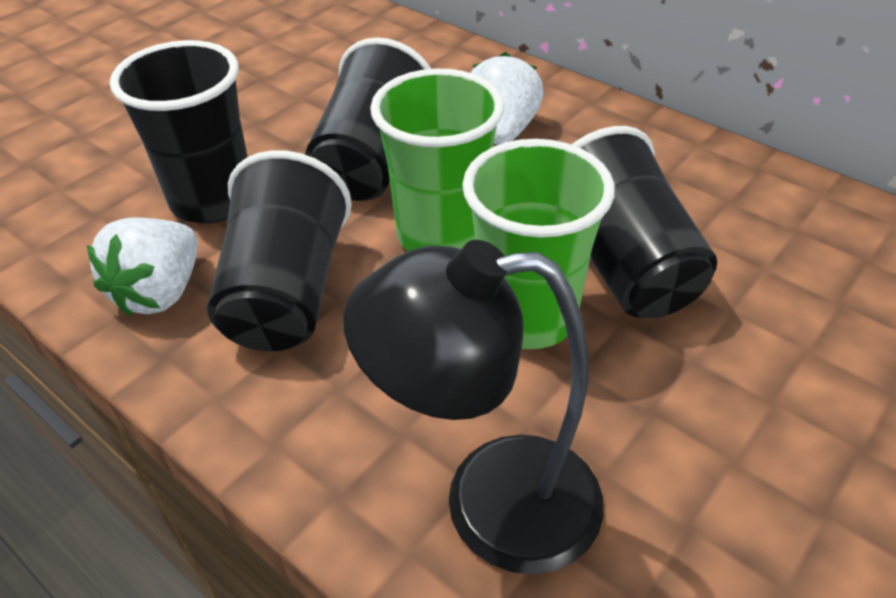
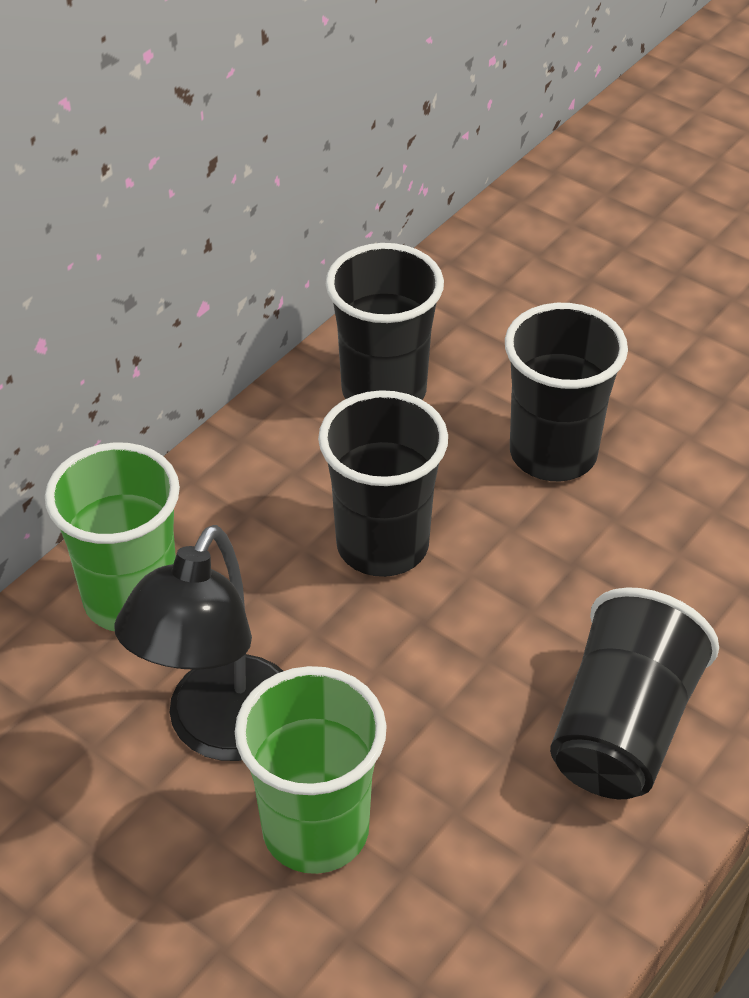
white strawberry: 2 -> 0

